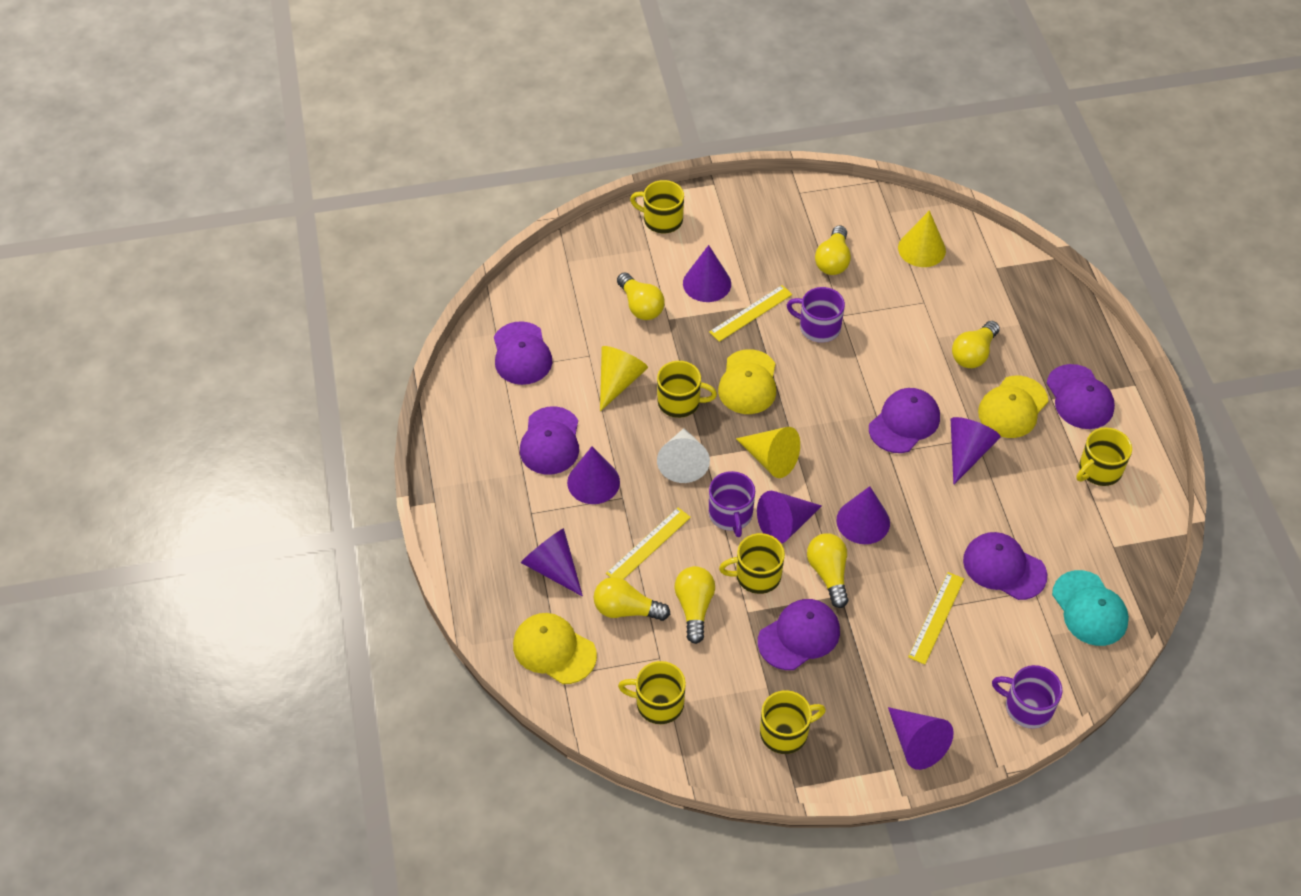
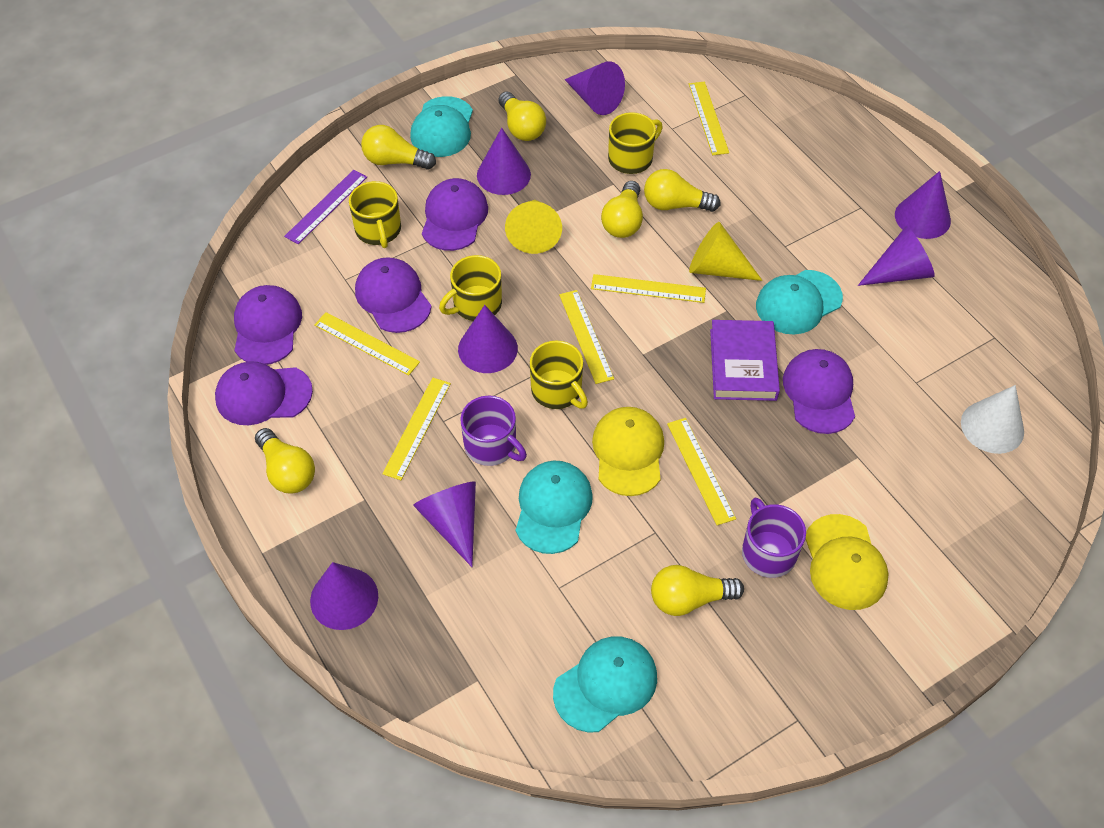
purple book: 0 -> 1
purple cap: 6 -> 5
purple mug: 3 -> 2
purple ruler: 0 -> 1
turquoise cap: 1 -> 4
yellow cap: 3 -> 2
yellow cone: 3 -> 2
yellow mug: 6 -> 4
yellow ruler: 3 -> 6

